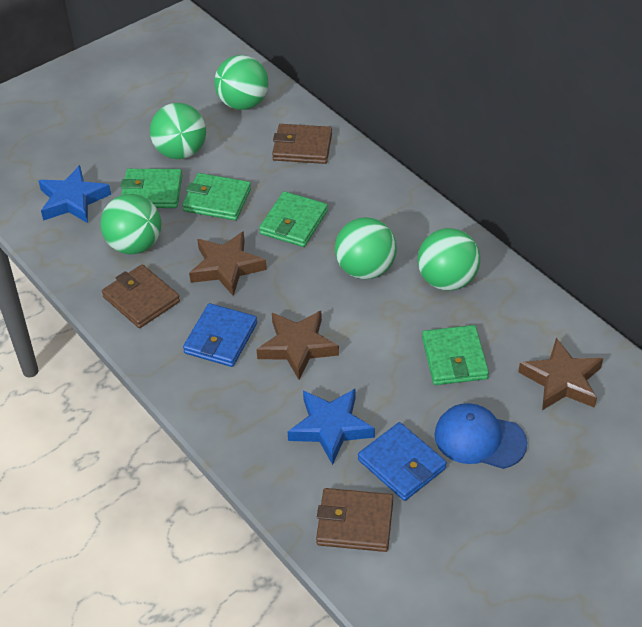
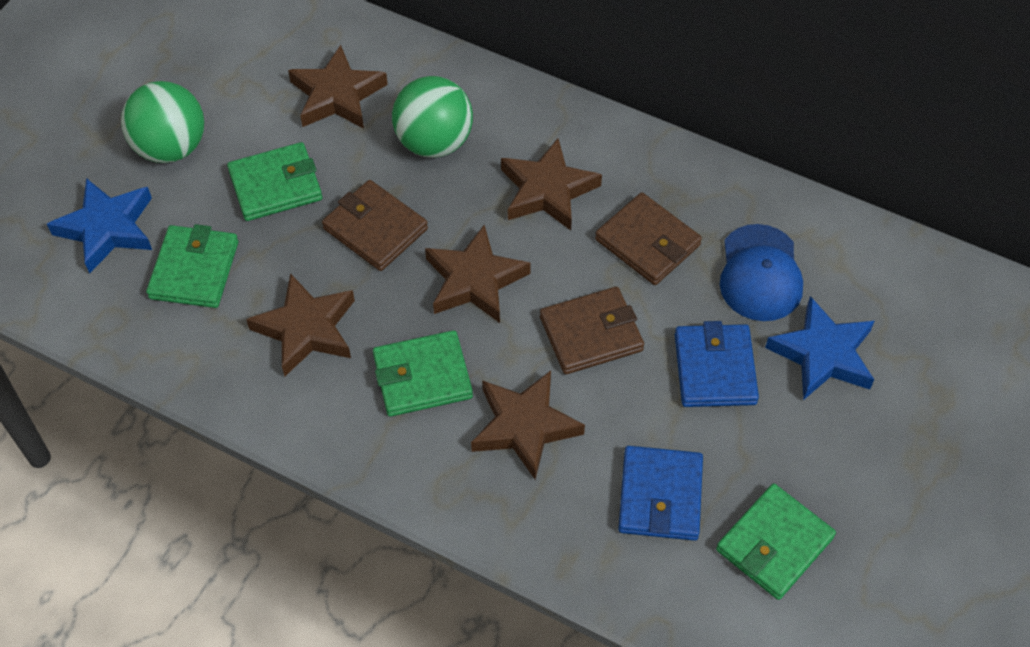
brown star: 3 -> 5
green ball: 5 -> 2

